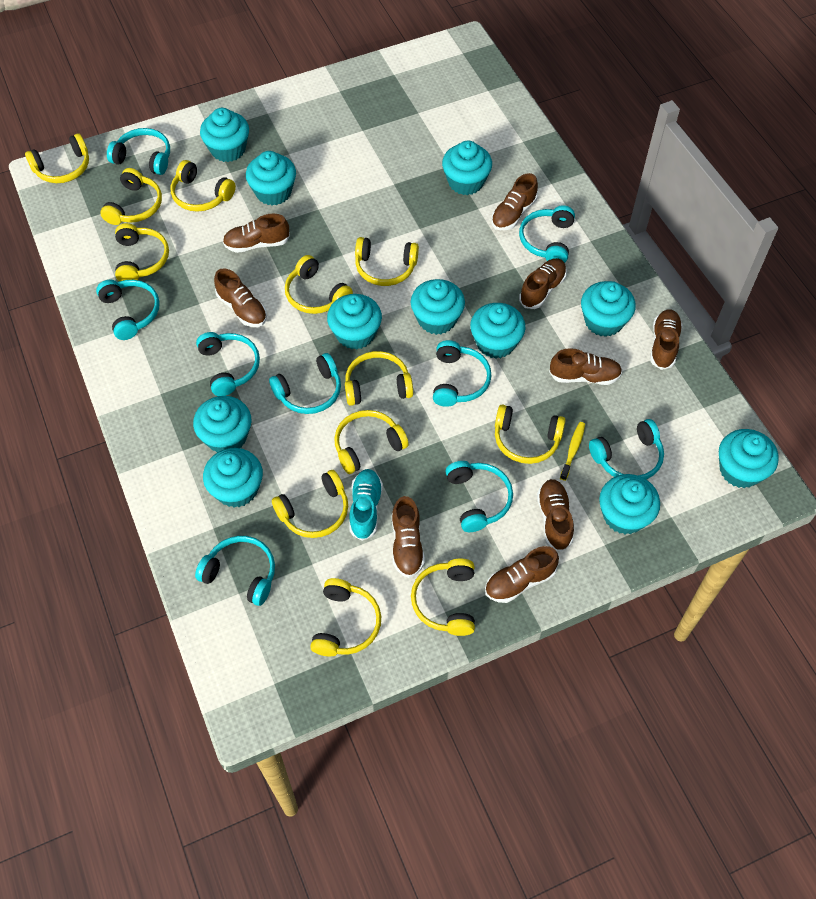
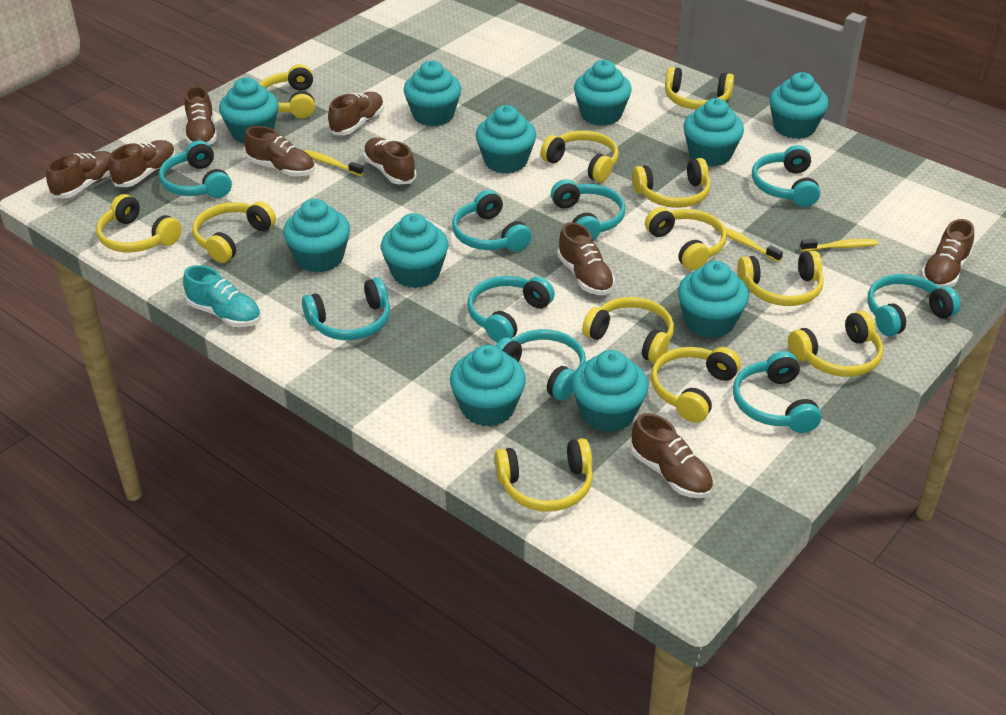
yellow toothbrush: 1 -> 3

